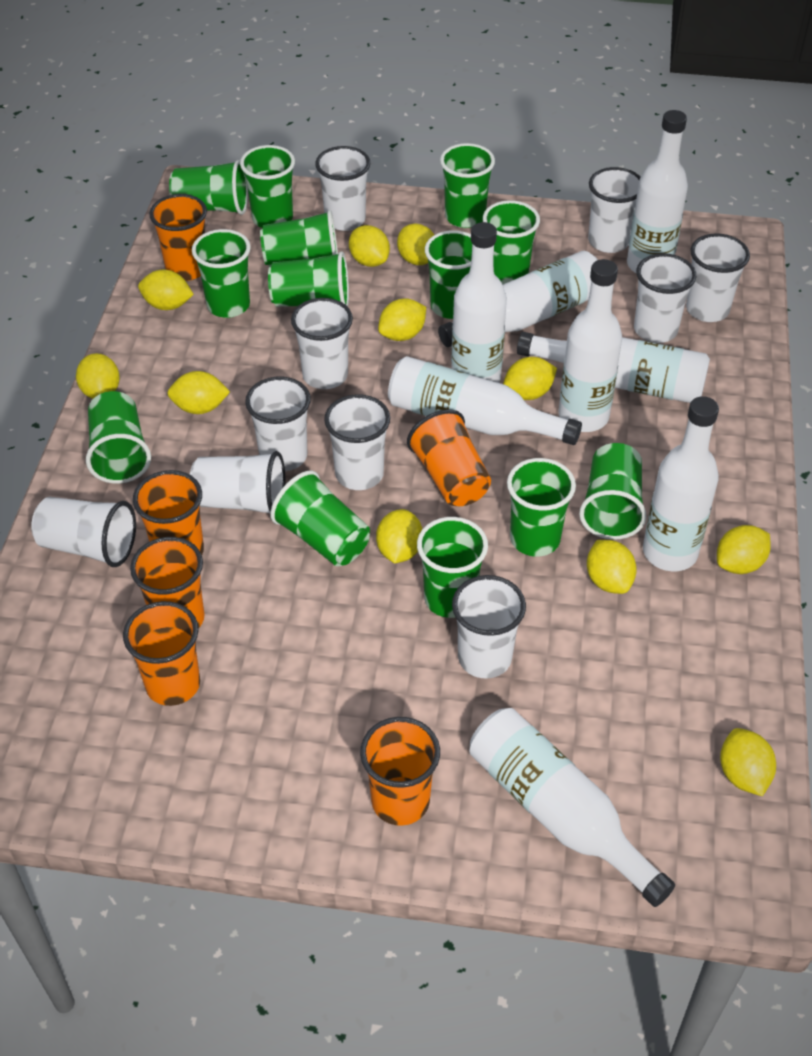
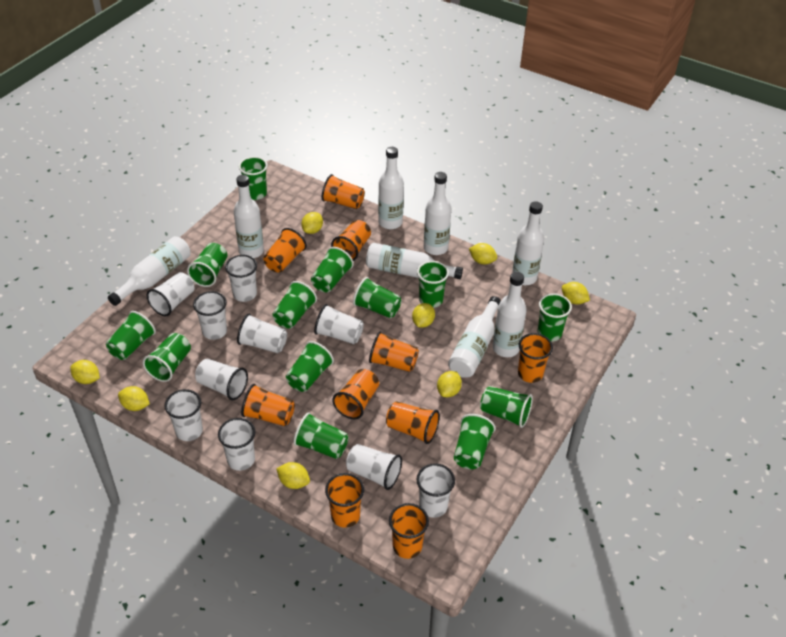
orange cup: 6 -> 10
yellow lemon: 11 -> 8

